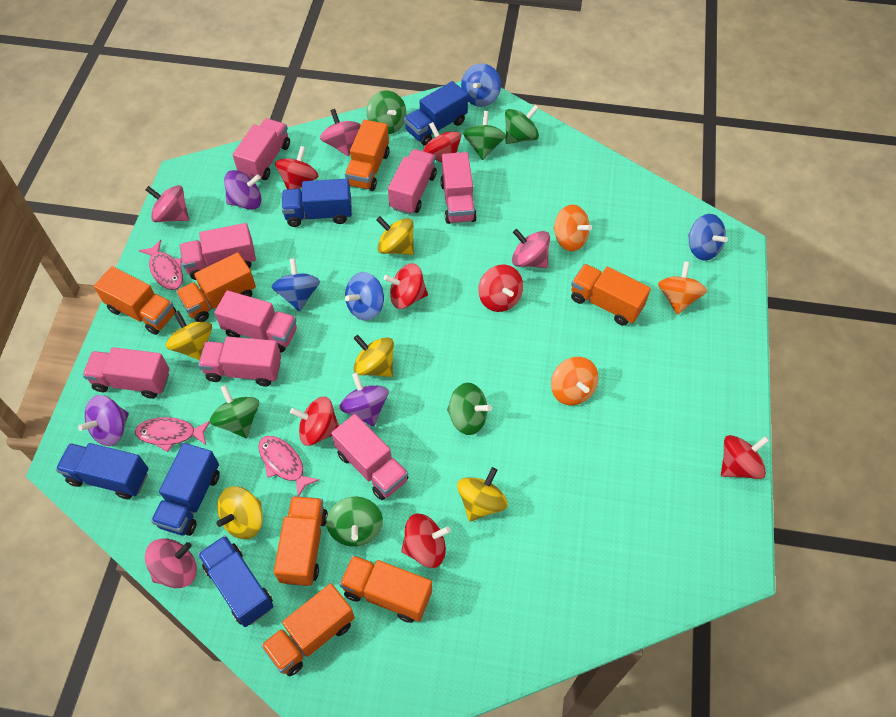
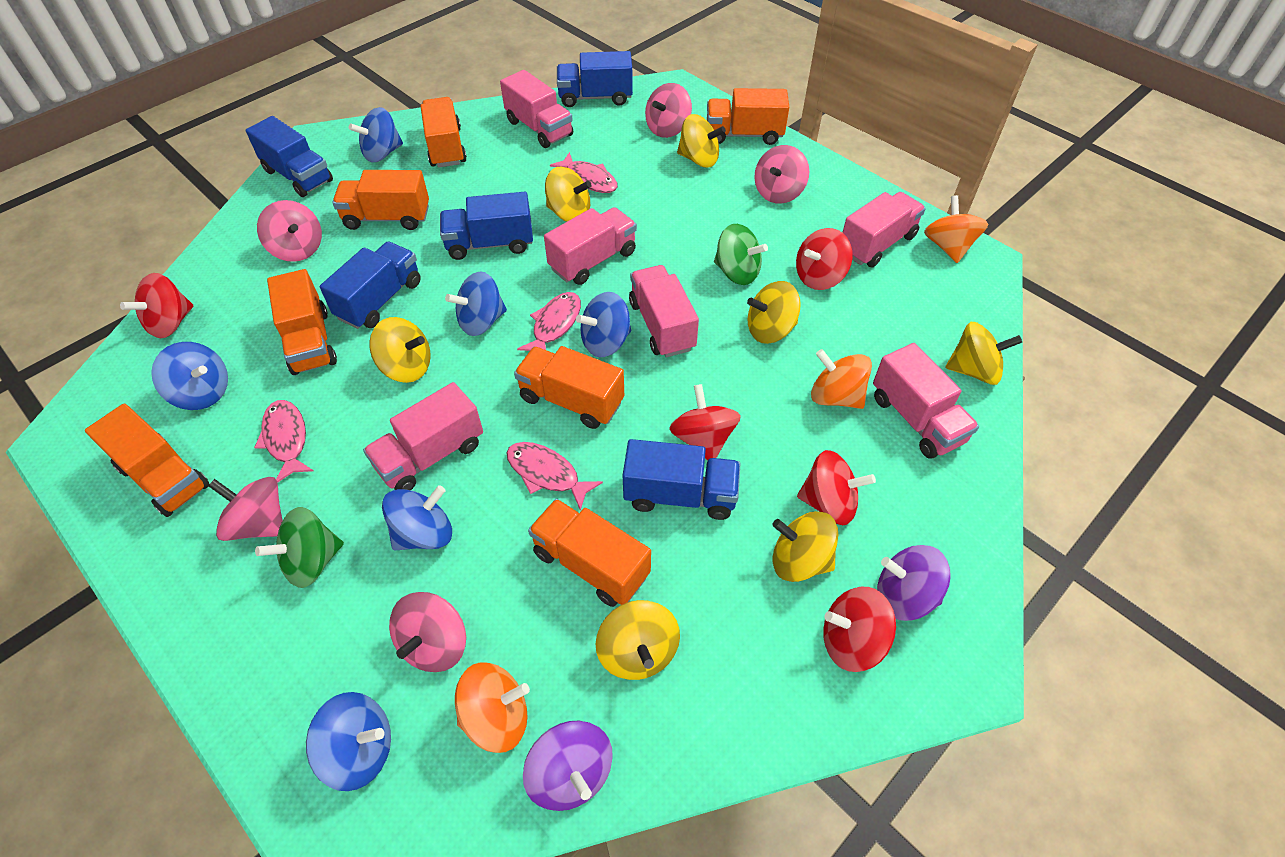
blue spinning top: 4 -> 6
green spinning top: 6 -> 2
pink fish: 3 -> 4
pink spinning top: 4 -> 5
pink truck: 8 -> 6
purple spinning top: 3 -> 2
red spinning top: 7 -> 5
yellow spinning top: 5 -> 7

